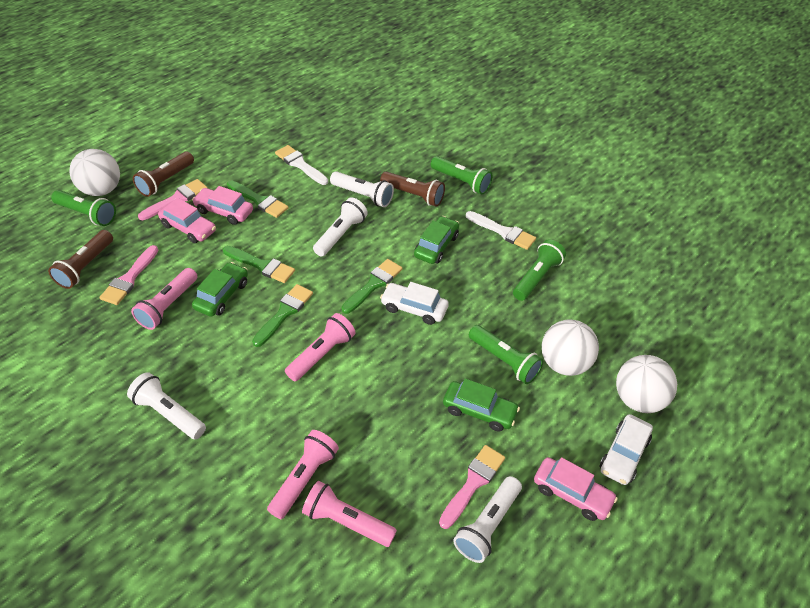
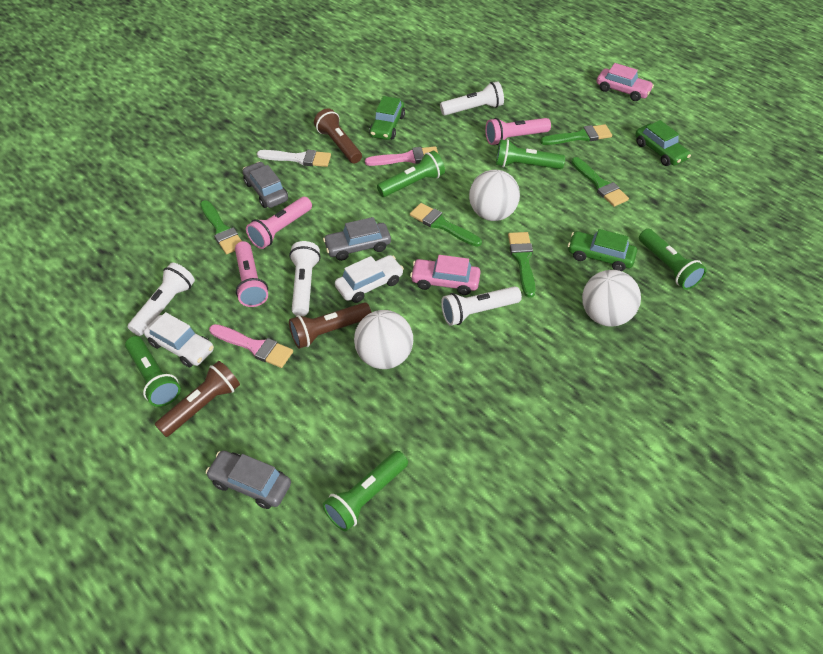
green brush: 4 -> 5
green flashlight: 4 -> 5
grey car: 0 -> 3
pink brush: 3 -> 2
pink car: 3 -> 2
pink flashlight: 4 -> 3
white brush: 2 -> 1

